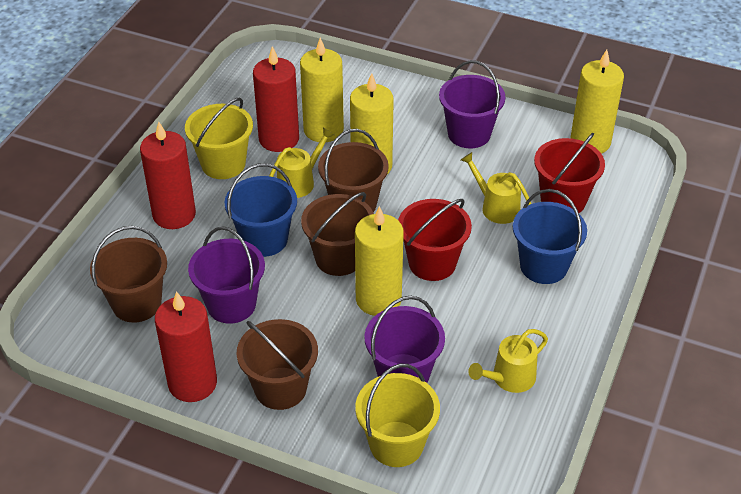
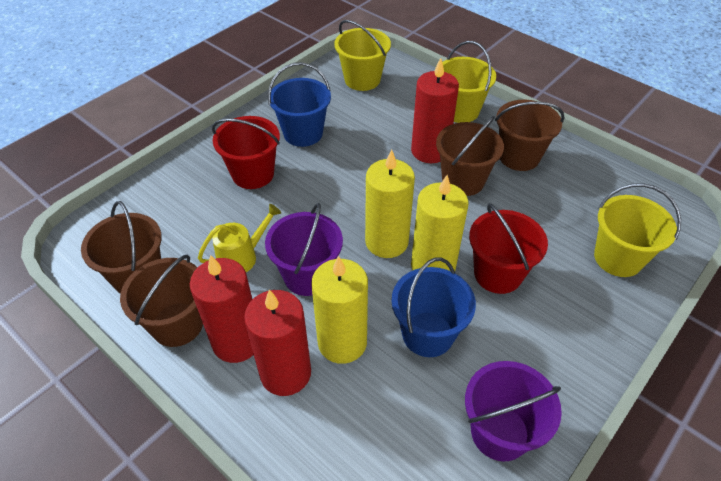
purple bucket: 3 -> 2
yellow bucket: 2 -> 3
yellow candle: 4 -> 3
yellow watering can: 3 -> 1

